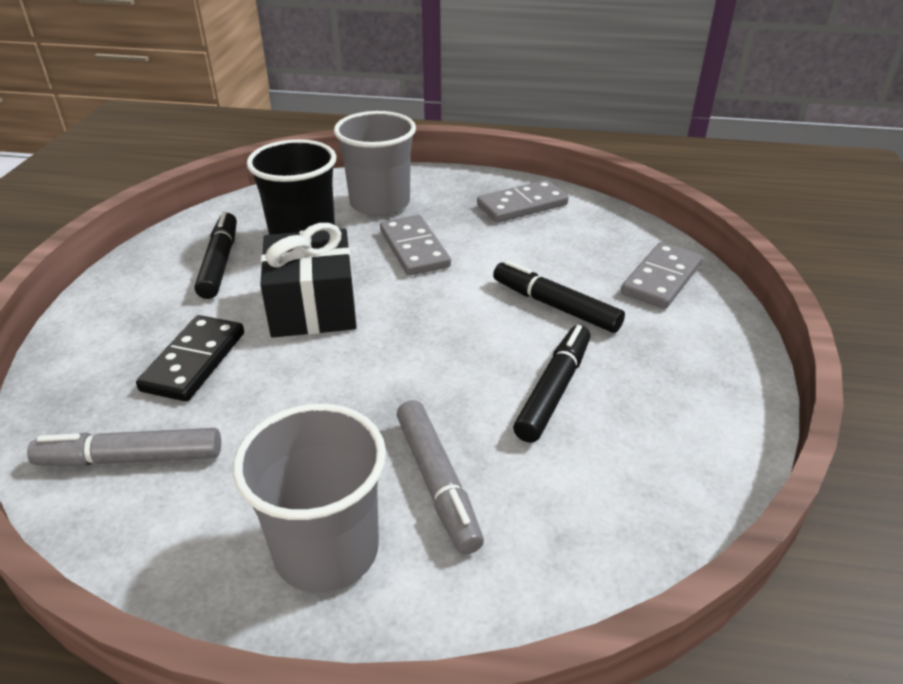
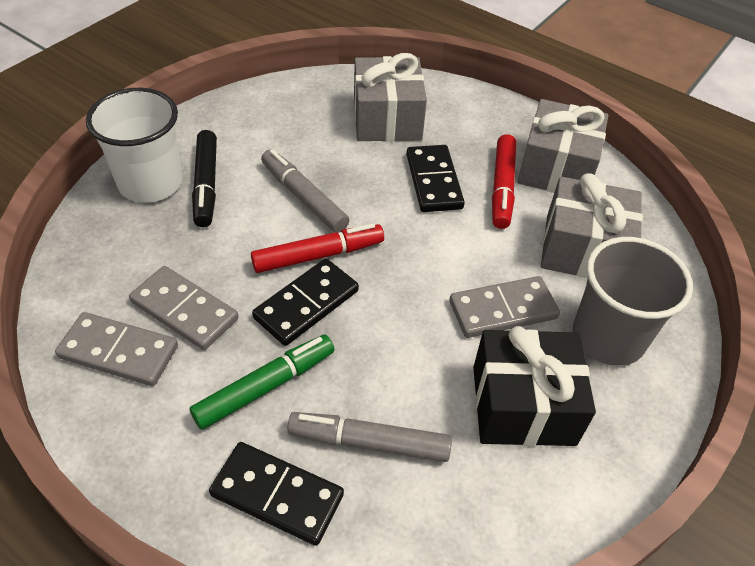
black cup: 1 -> 0
black domino: 1 -> 3
black marker: 3 -> 1
green marker: 0 -> 1
grey cup: 2 -> 1
grey gift: 0 -> 3
red marker: 0 -> 2
white cup: 0 -> 1

